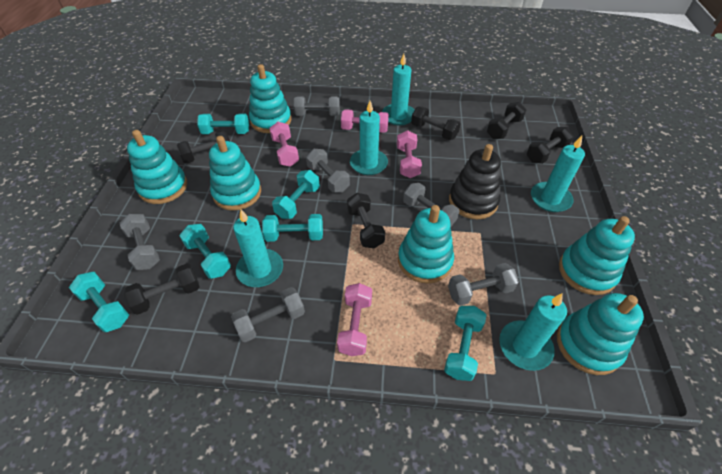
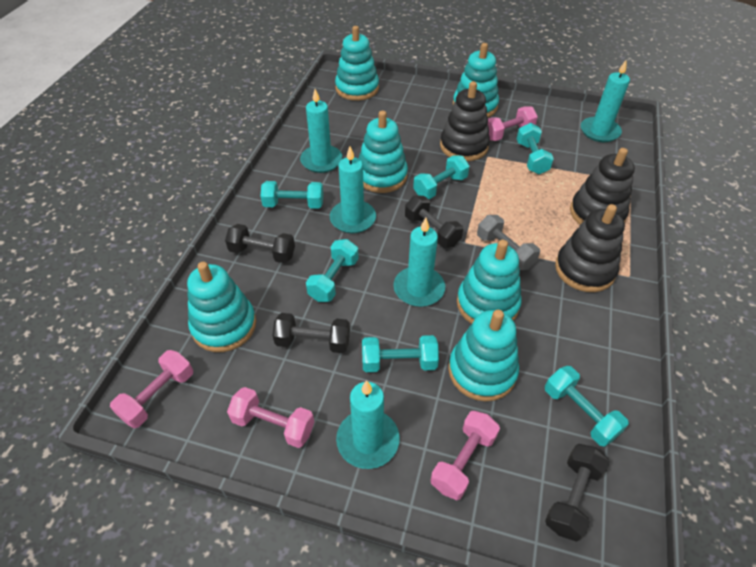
black dumbbell: 6 -> 4
black stacking toy: 1 -> 3
grey dumbbell: 6 -> 1

